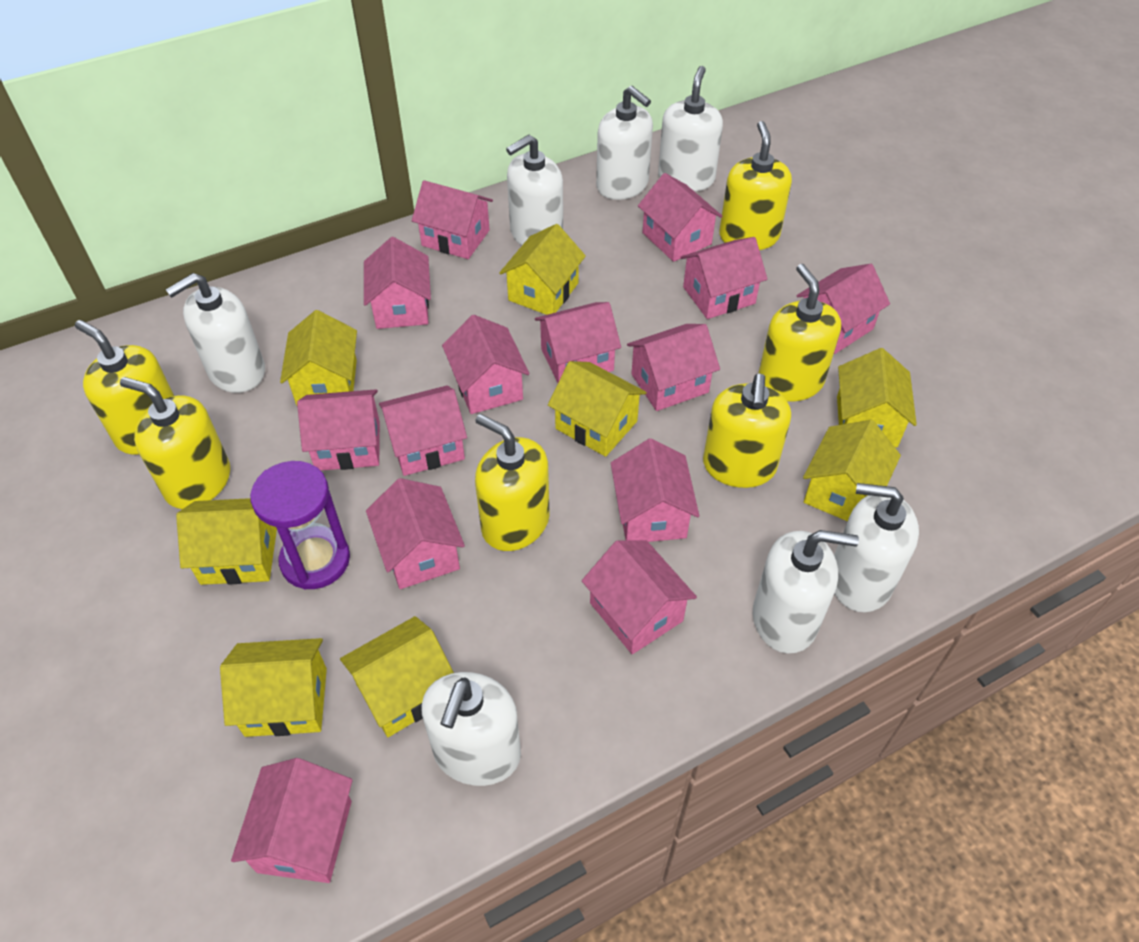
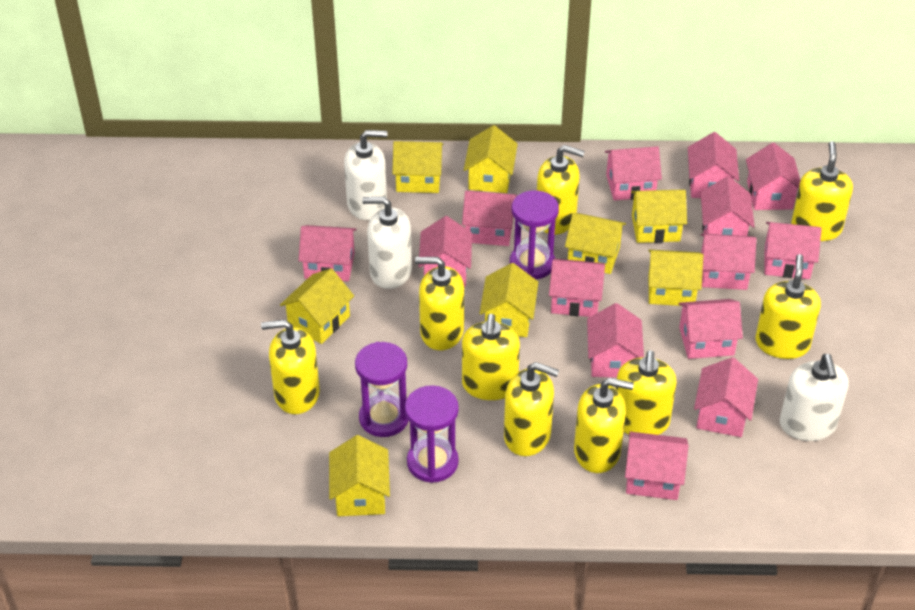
purple hourglass: 1 -> 3
white soap dispenser: 7 -> 3
yellow soap dispenser: 6 -> 9

